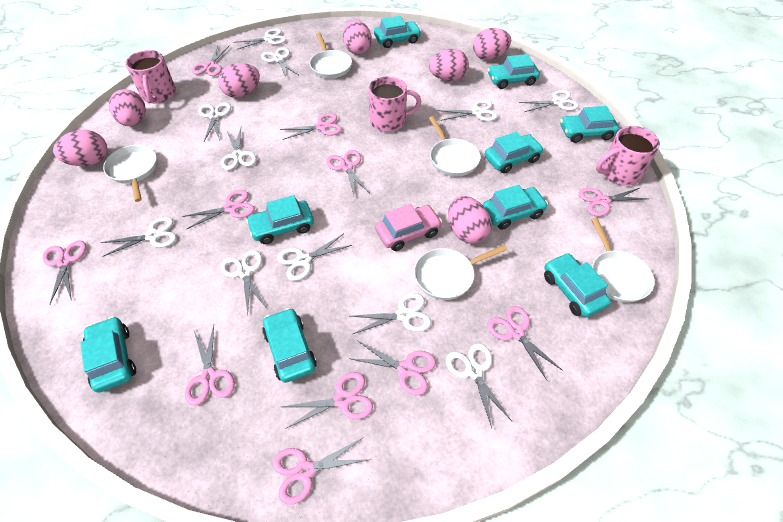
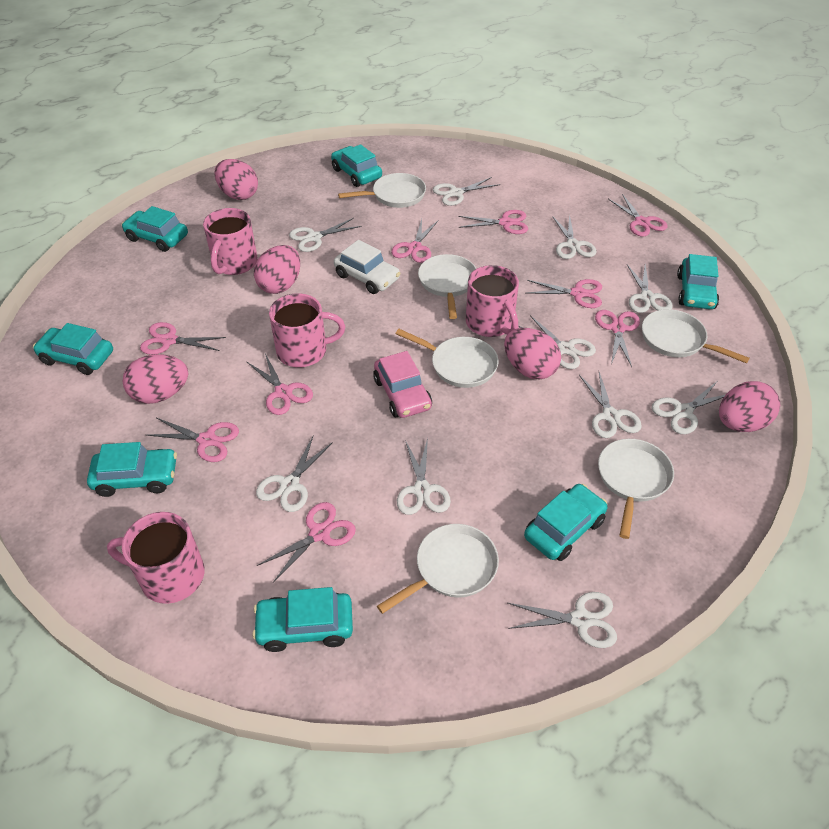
pink egg: 7 -> 5
pink mug: 3 -> 4
pink scissors: 11 -> 9
turquoise car: 9 -> 7
white car: 0 -> 1
white pan: 5 -> 6
white scissors: 11 -> 10

